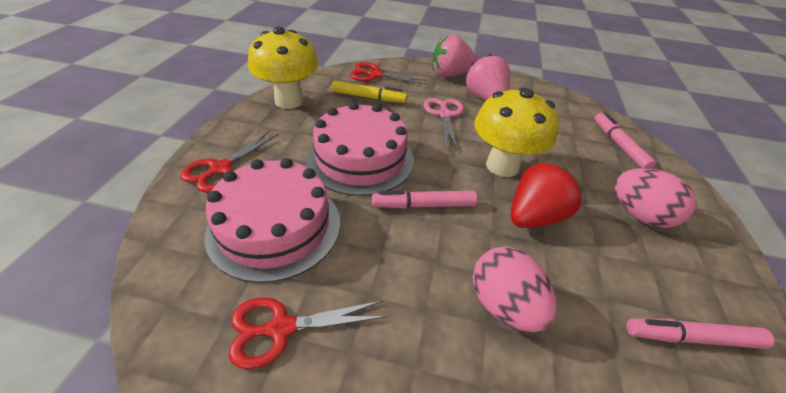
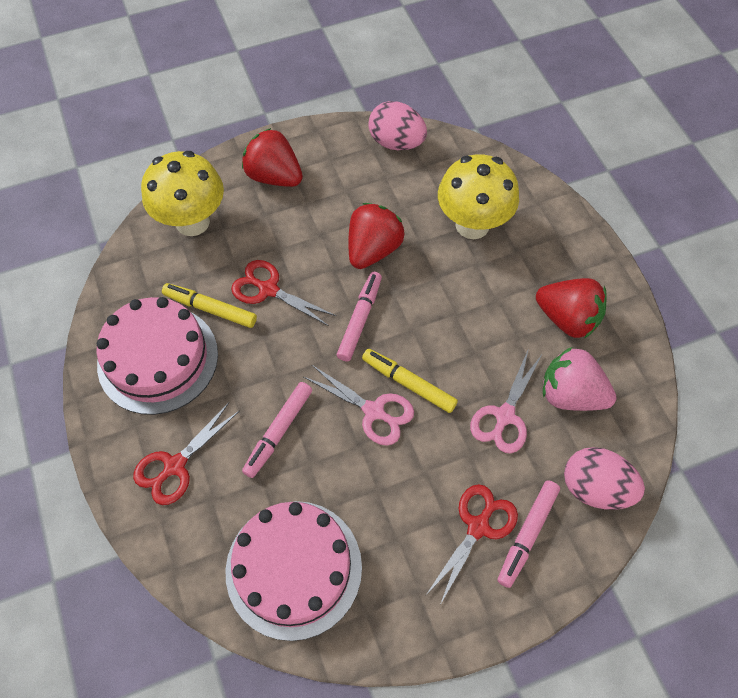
pink scissors: 1 -> 2
pink strawberry: 2 -> 1
red strawberry: 1 -> 3
yellow marker: 1 -> 2

